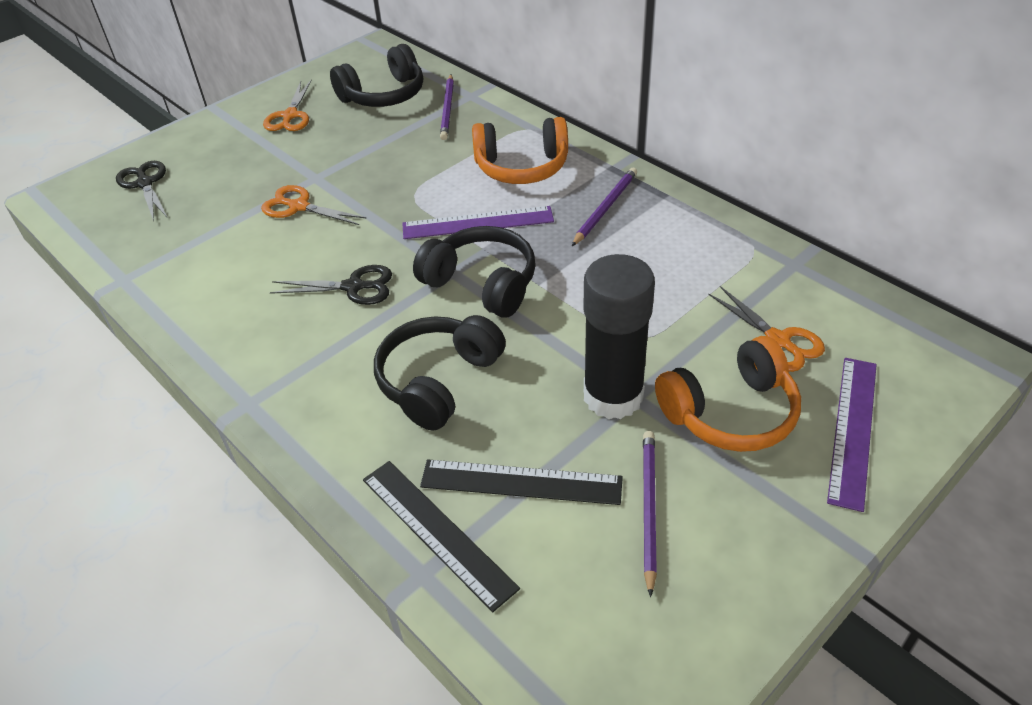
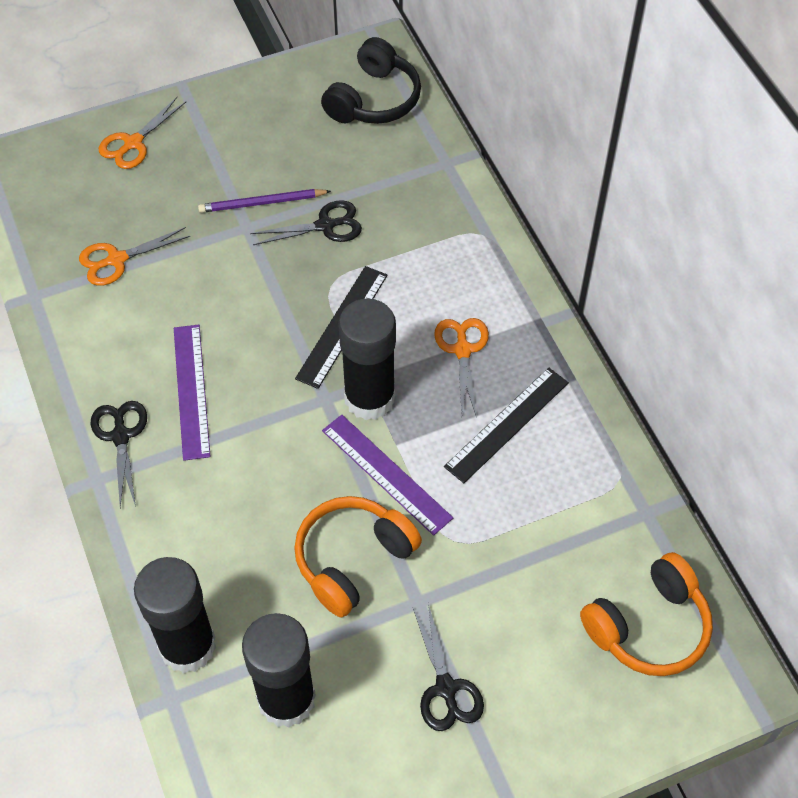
black glue stick: 1 -> 3
black headphones: 3 -> 1
black scissors: 2 -> 3
purple pencil: 3 -> 1

